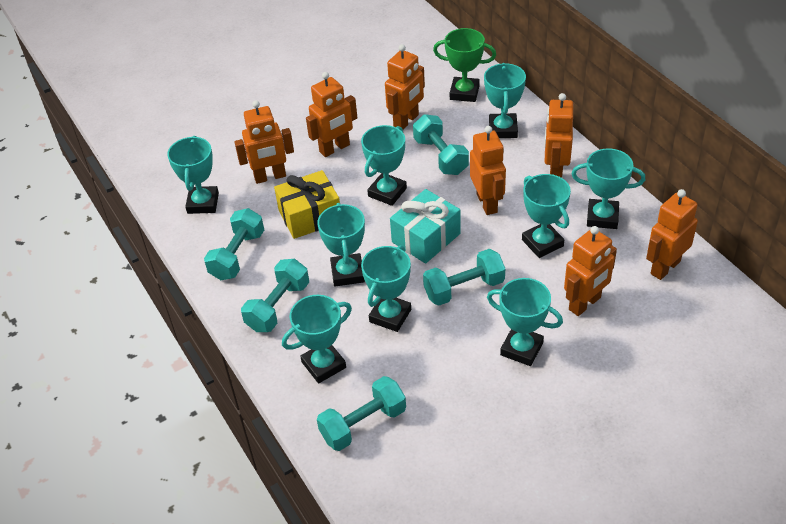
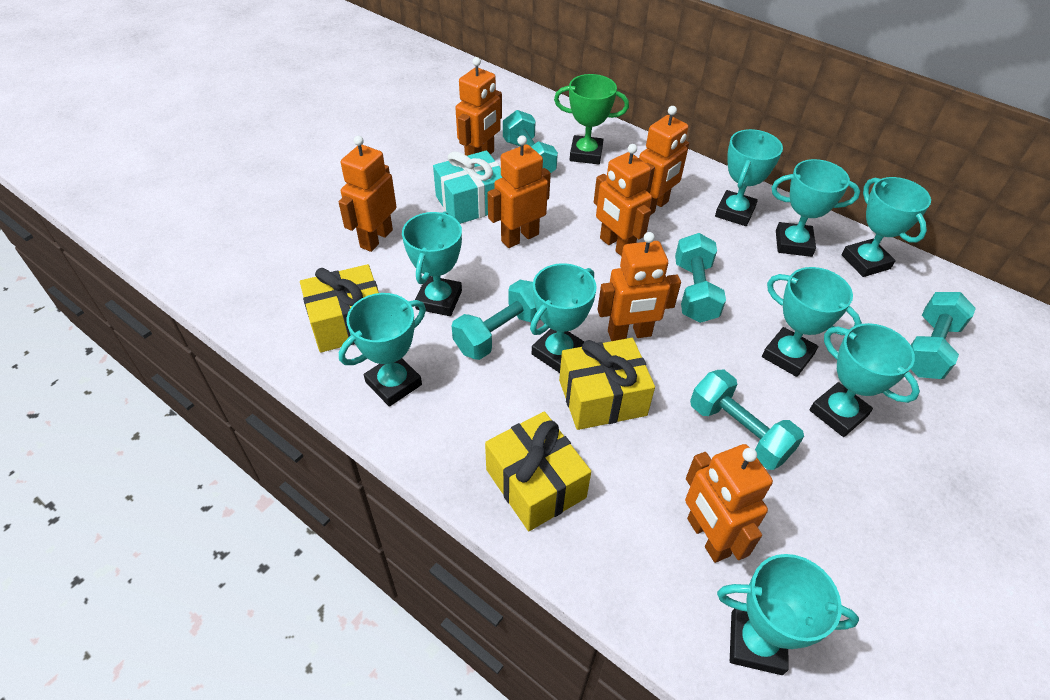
yellow gift: 1 -> 3

